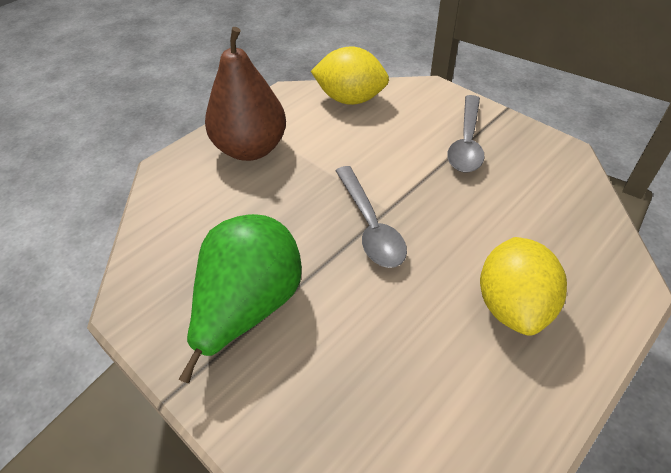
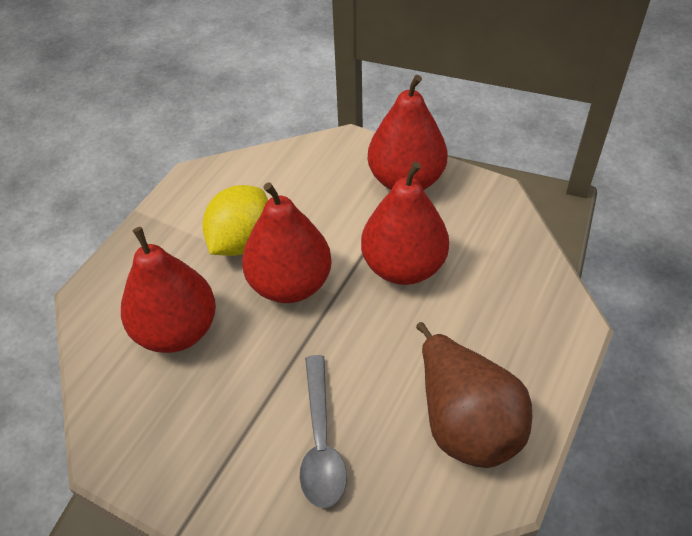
green pear: 1 -> 0
grey spoon: 2 -> 1
red pear: 0 -> 4
yellow lemon: 2 -> 1

